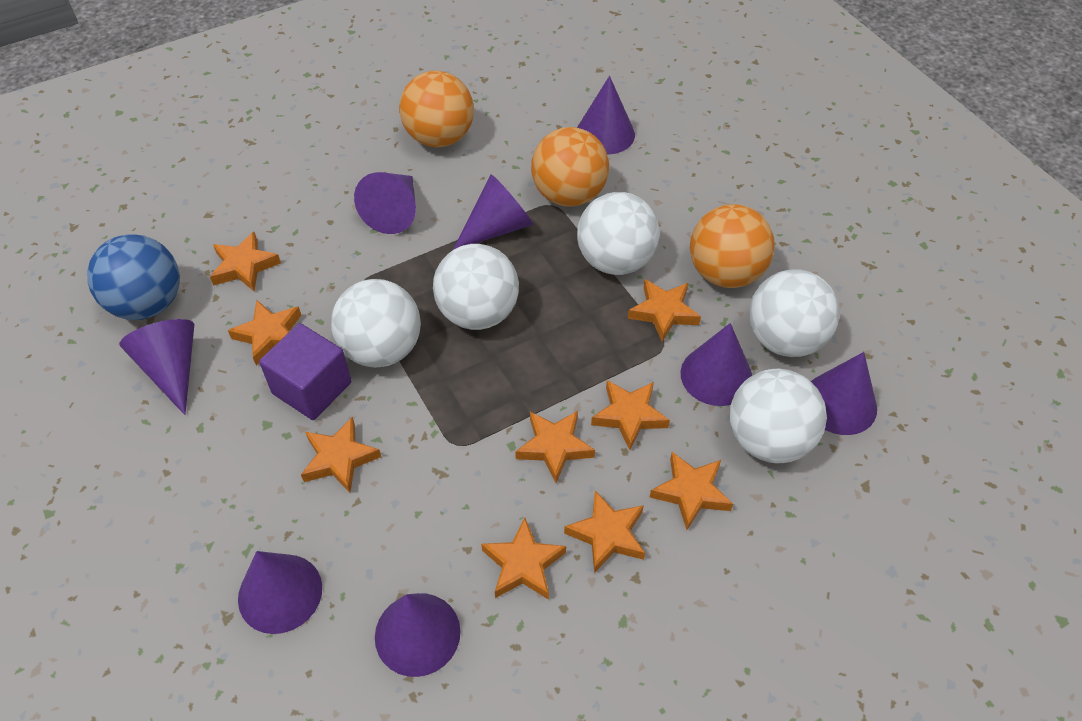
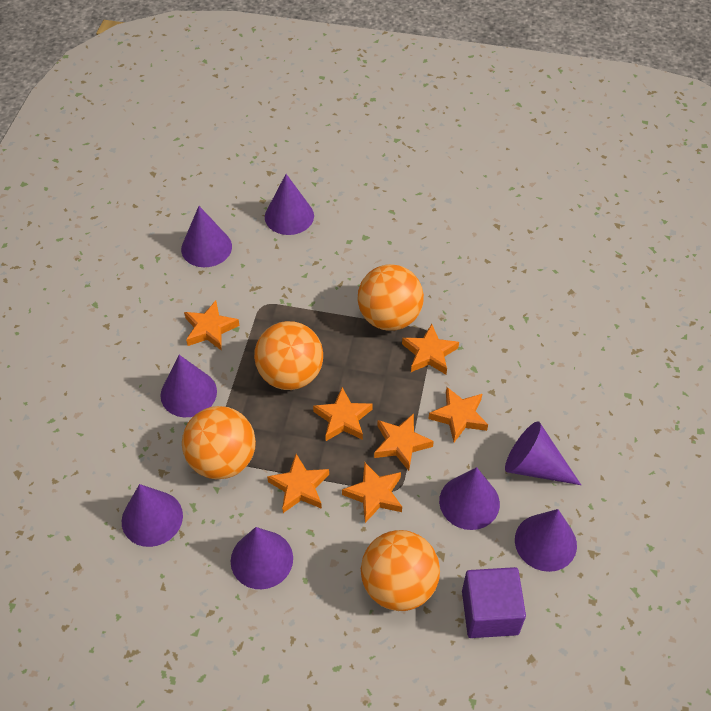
blue ball: 1 -> 0
orange ball: 3 -> 4
orange star: 9 -> 7
white ball: 5 -> 0

